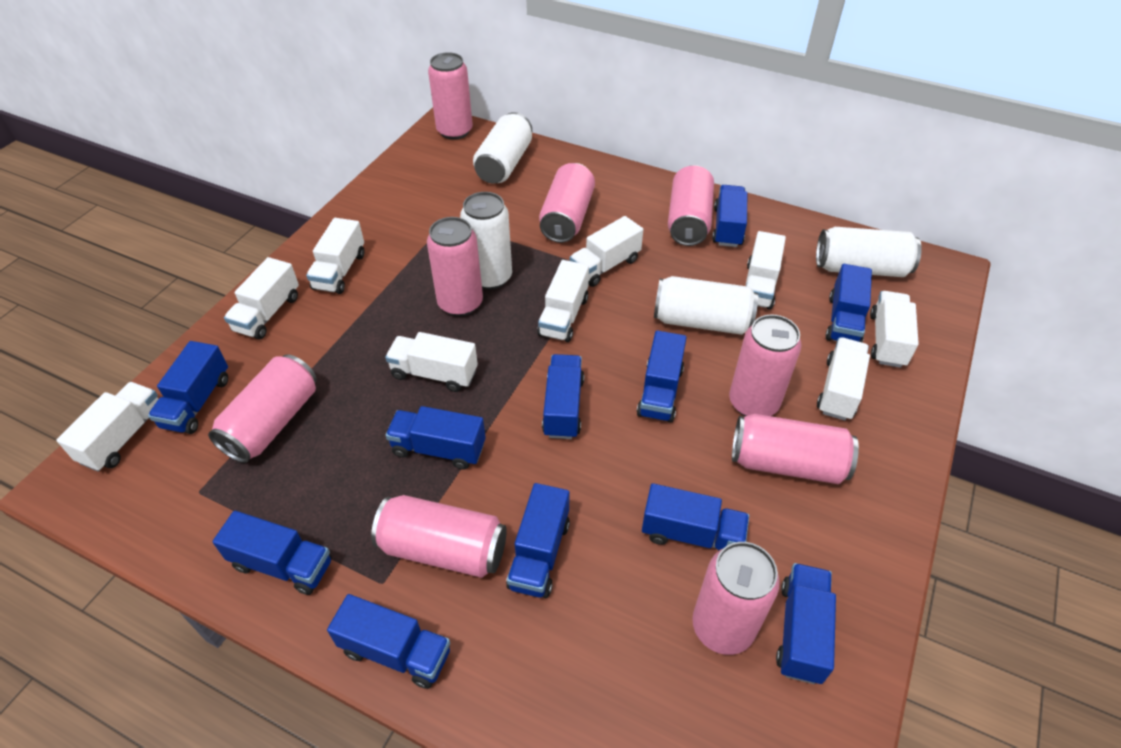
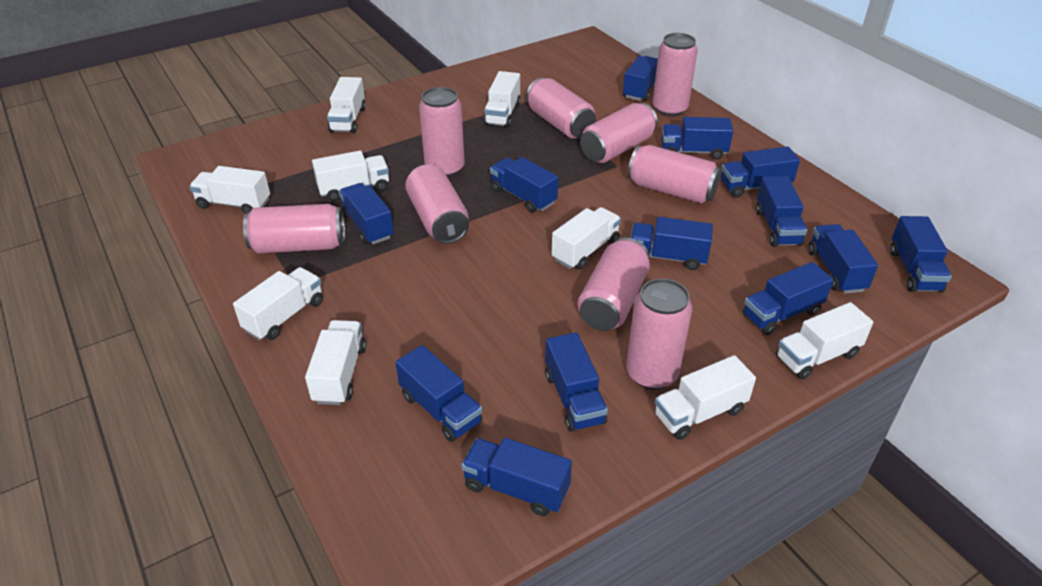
blue truck: 11 -> 13
white can: 4 -> 0

